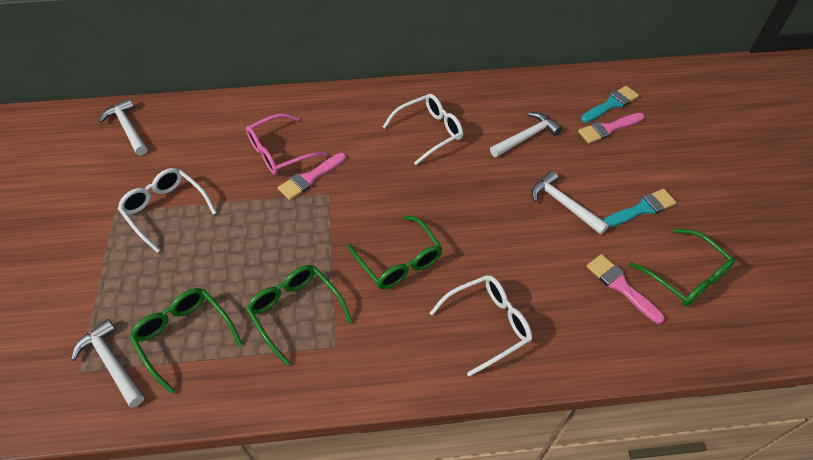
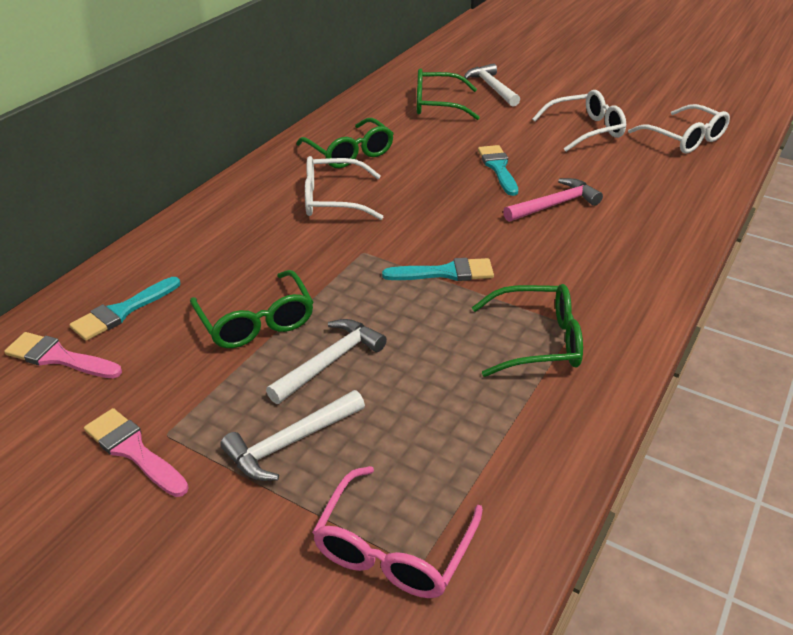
pink brush: 3 -> 2
pink hammer: 0 -> 1
turquoise brush: 2 -> 3
white hammer: 4 -> 3

